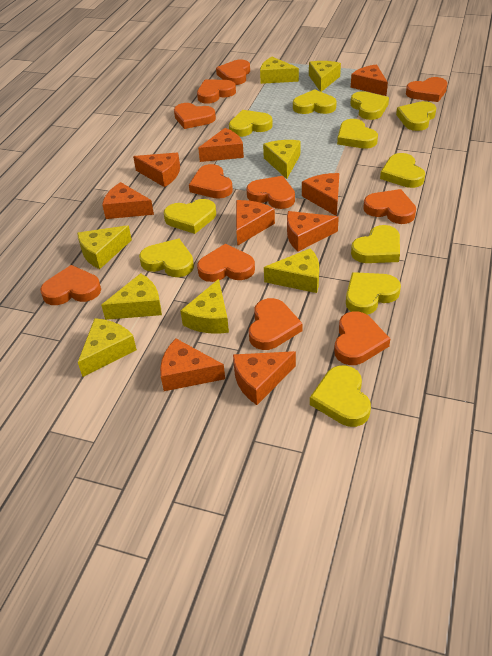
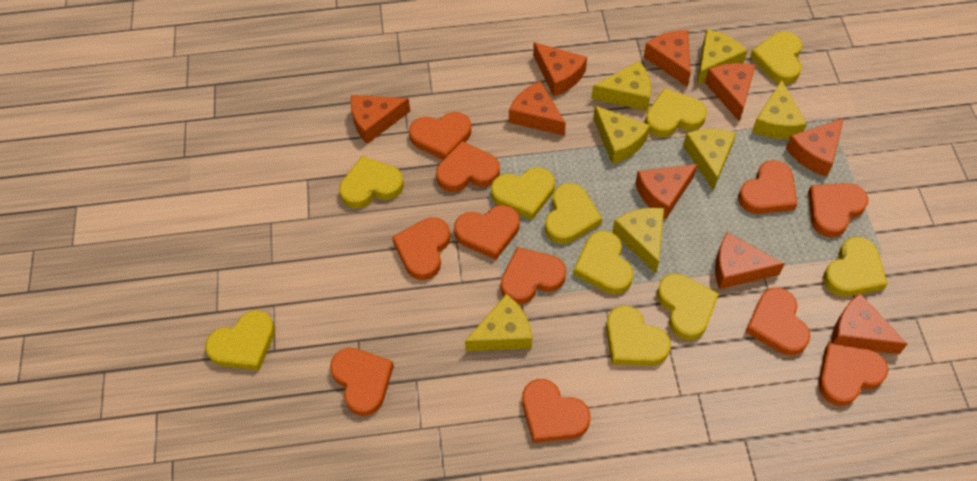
yellow cheese: 8 -> 7
yellow heart: 11 -> 10

